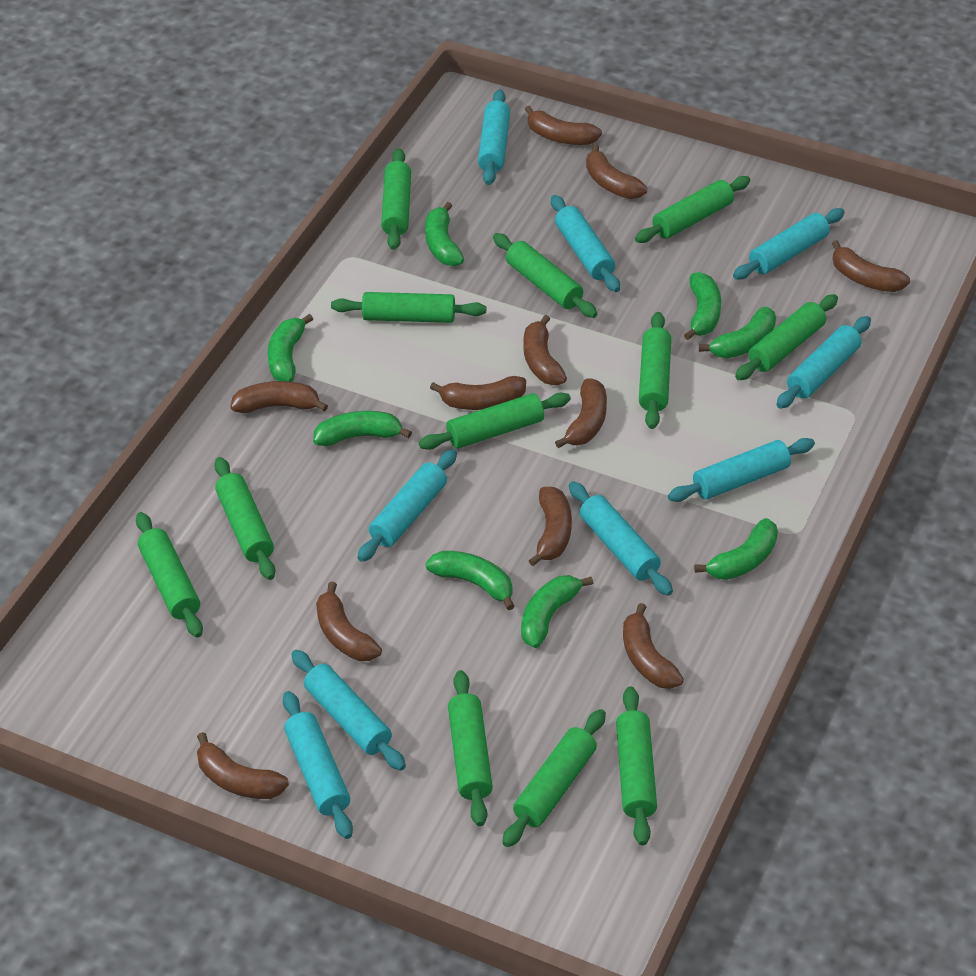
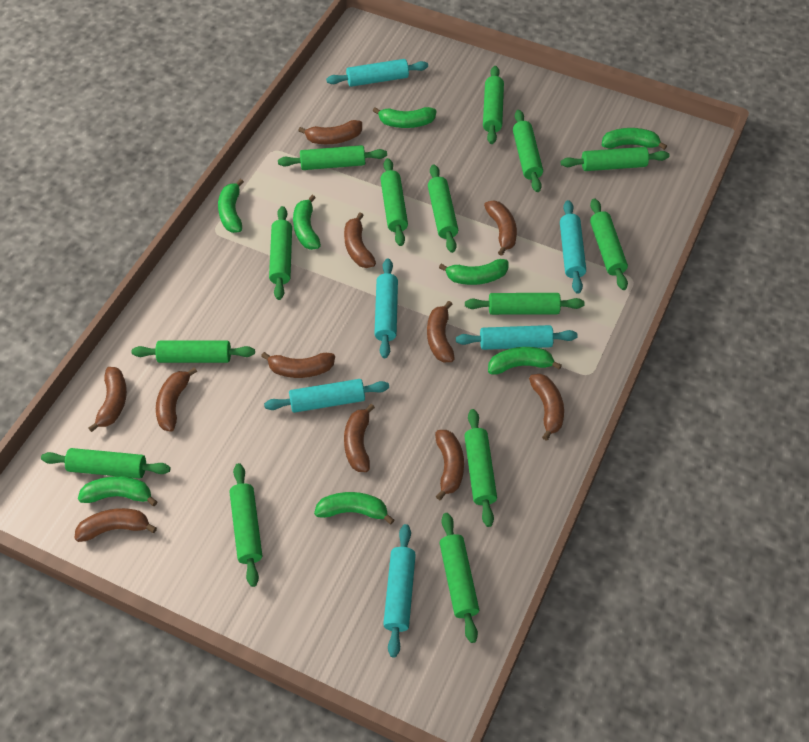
green rolling pin: 12 -> 14
turquoise rolling pin: 9 -> 6

